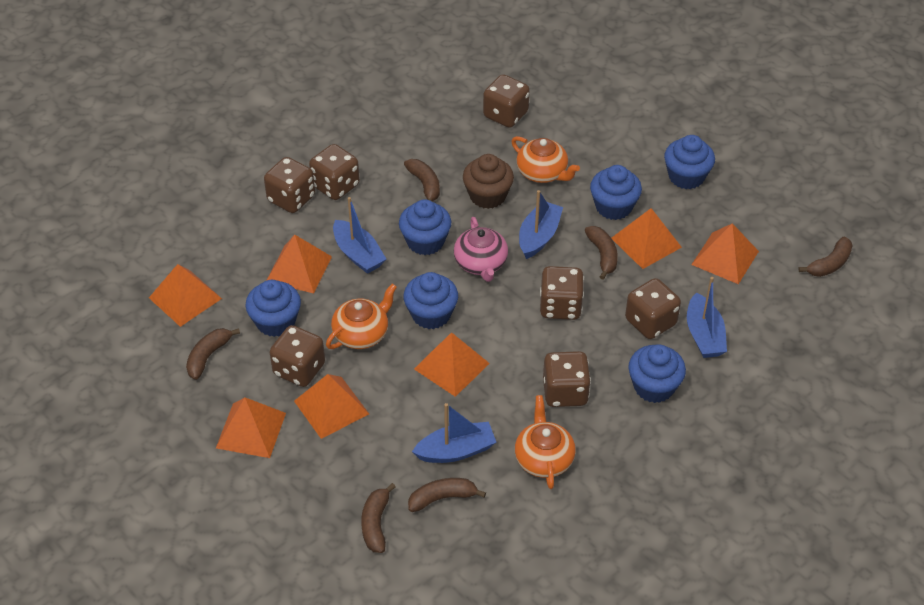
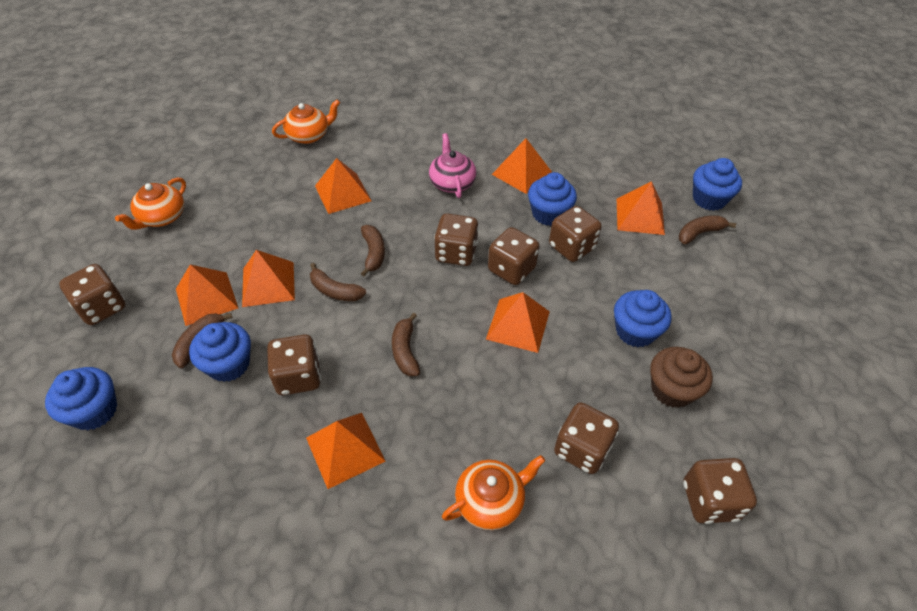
blue boat: 4 -> 0
blue cupcake: 6 -> 5
brown banana: 6 -> 5

